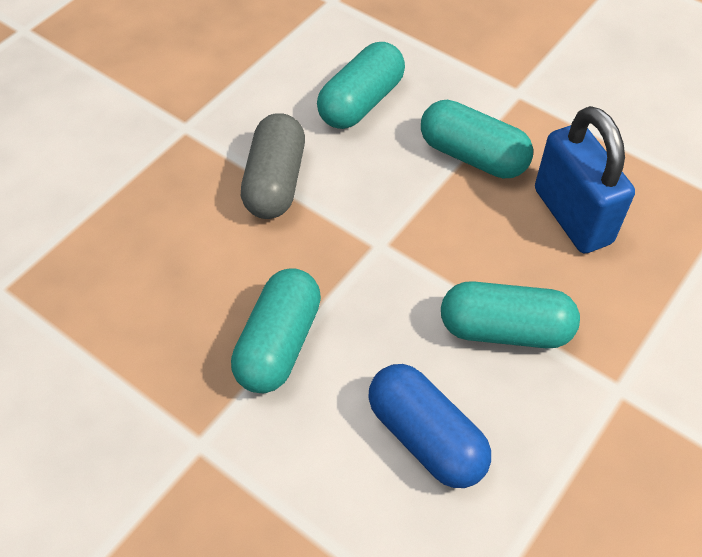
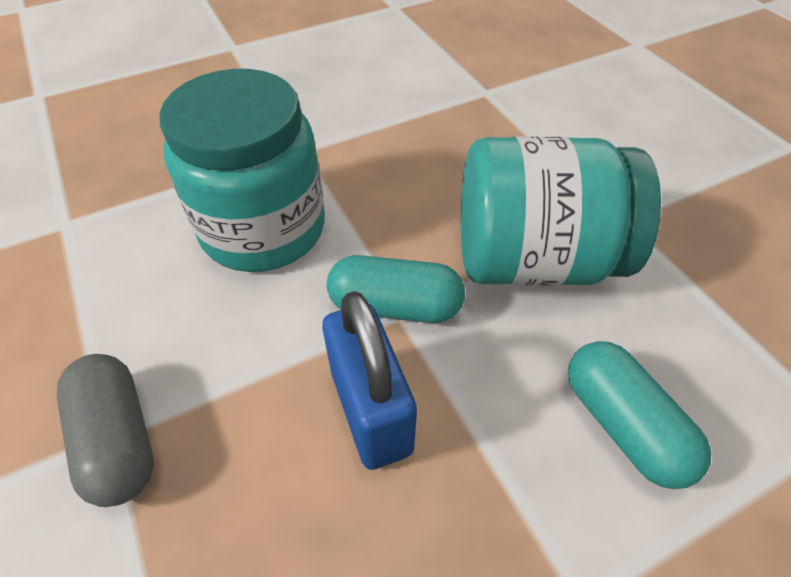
blue capsule: 1 -> 0
turquoise capsule: 4 -> 2
turquoise jar: 0 -> 2

